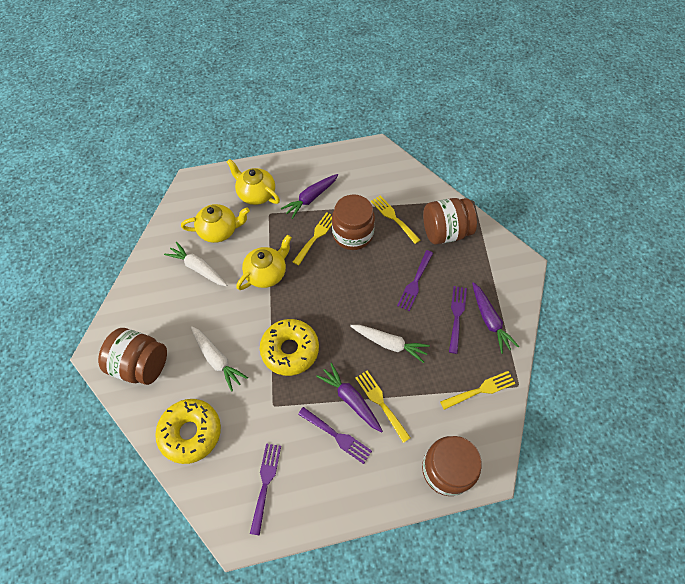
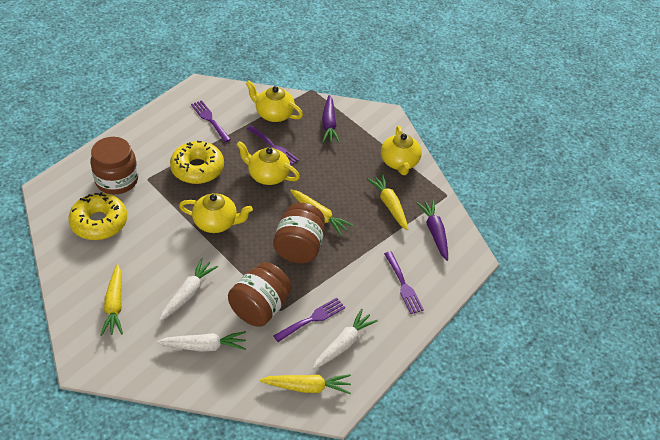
brown jar: 4 -> 3
purple carrot: 3 -> 2
yellow carrot: 0 -> 4
yellow fork: 4 -> 0
yellow teapot: 3 -> 4

